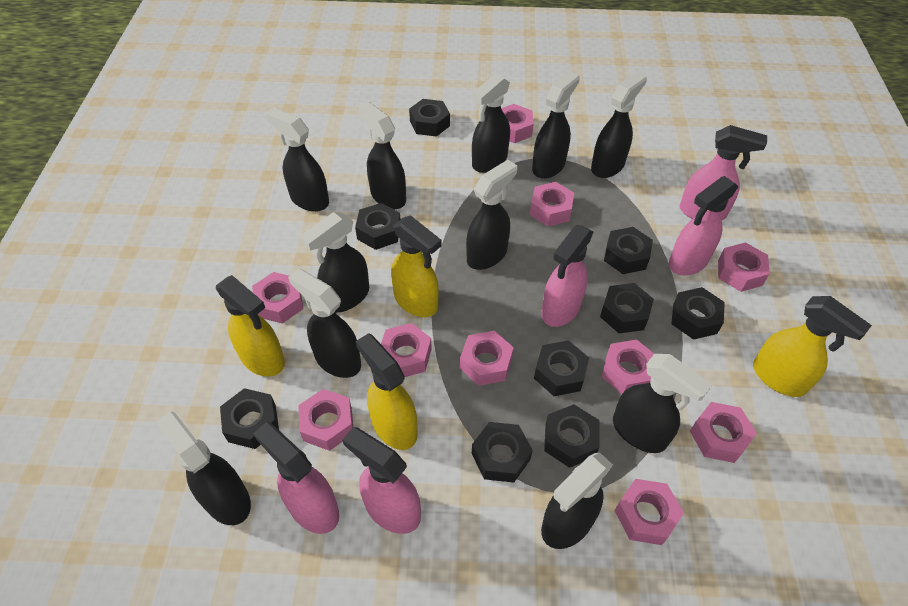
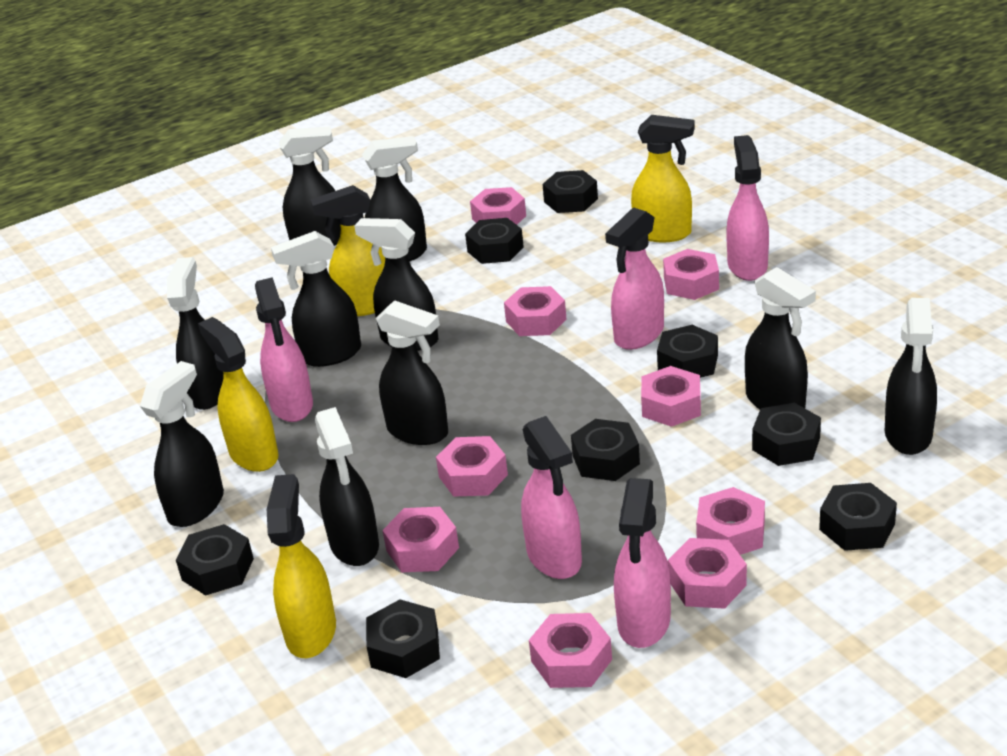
black nut: 9 -> 8
black spray bottle: 11 -> 10
pink nut: 10 -> 9

